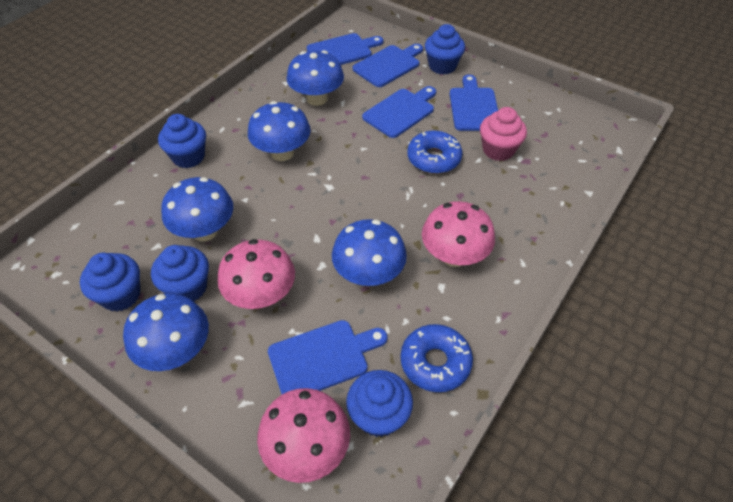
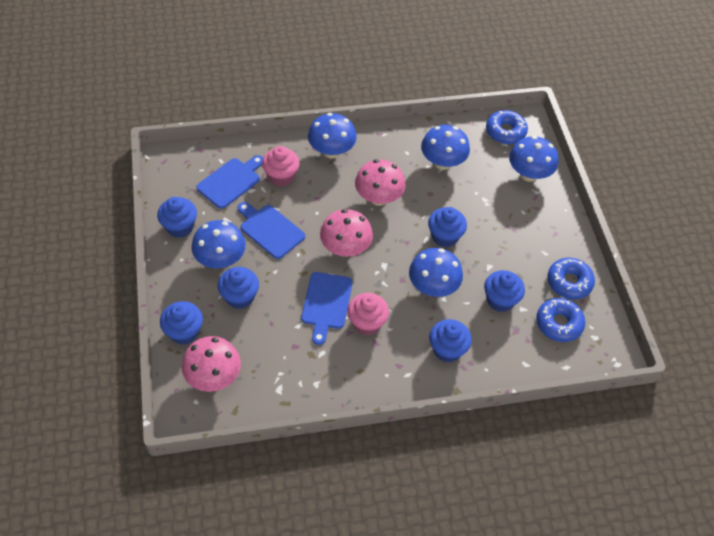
blue cupcake: 5 -> 6
blue cutting board: 5 -> 3
blue donut: 2 -> 3
pink cupcake: 1 -> 2

